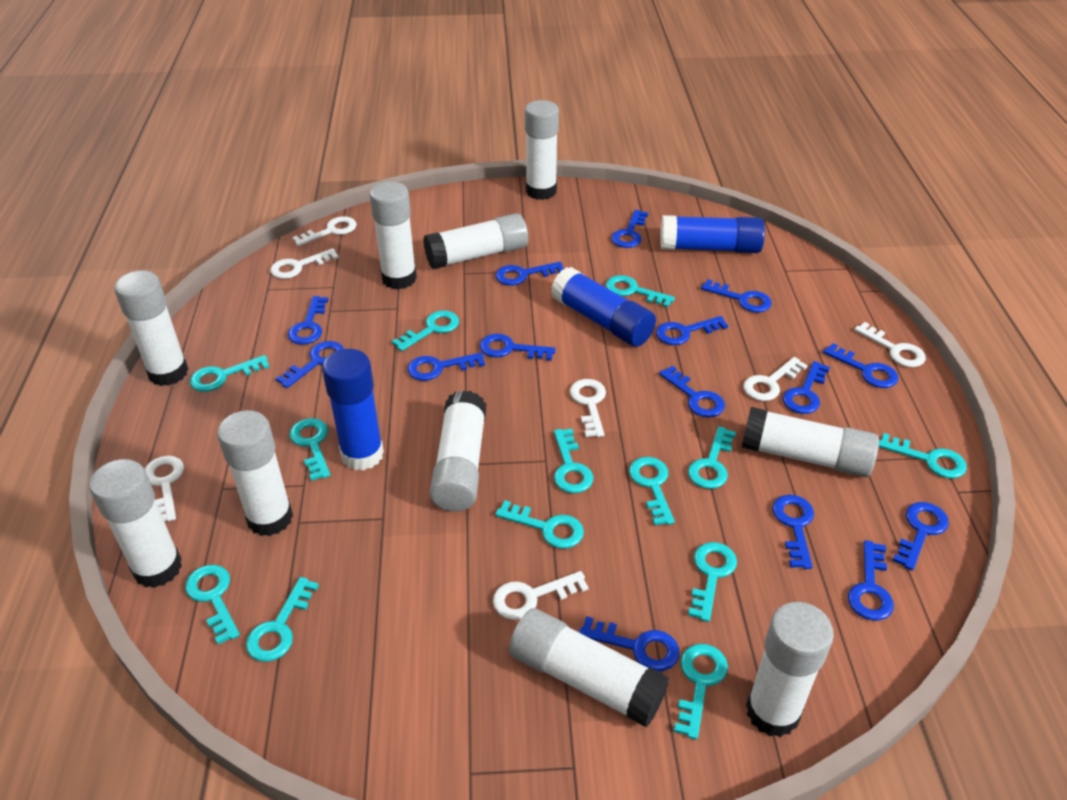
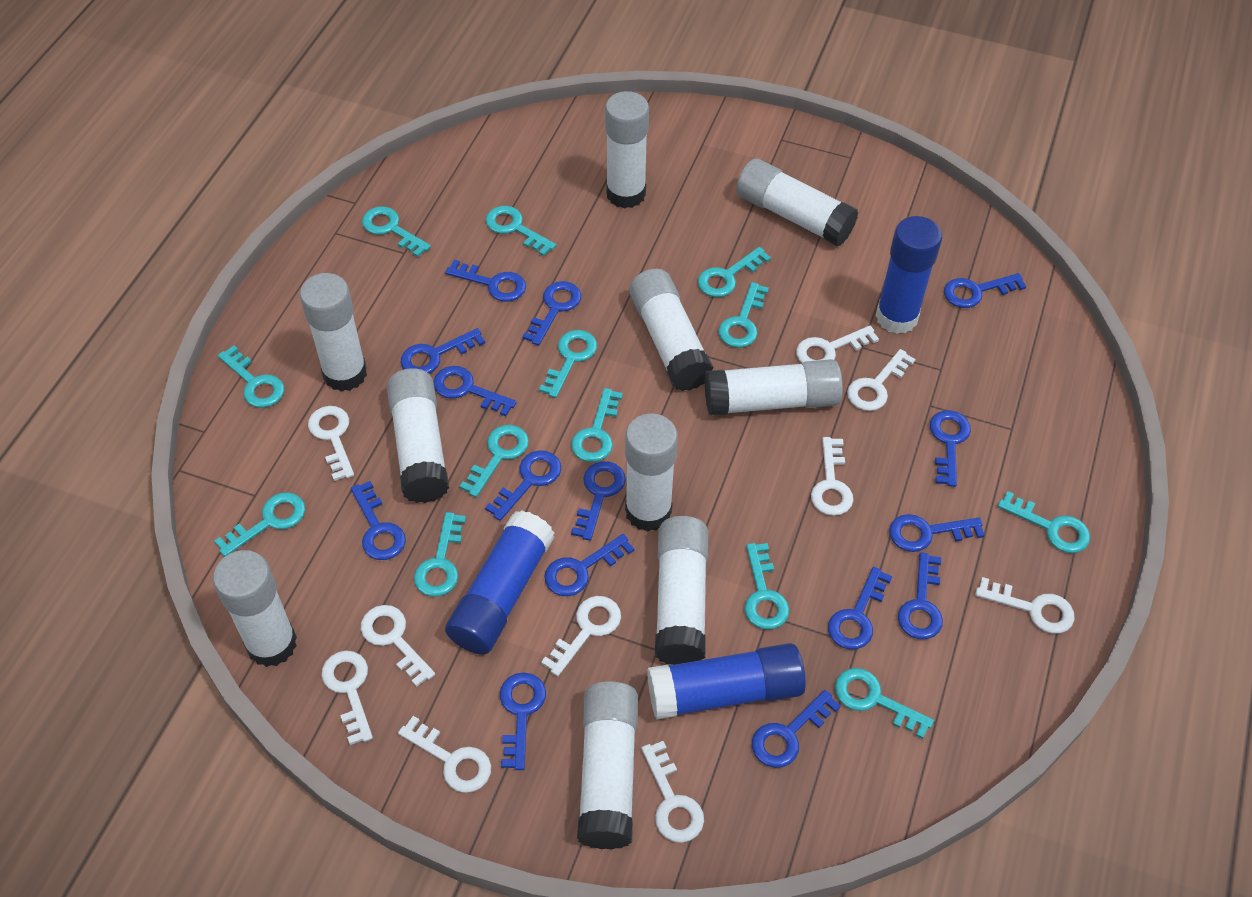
white key: 7 -> 10

